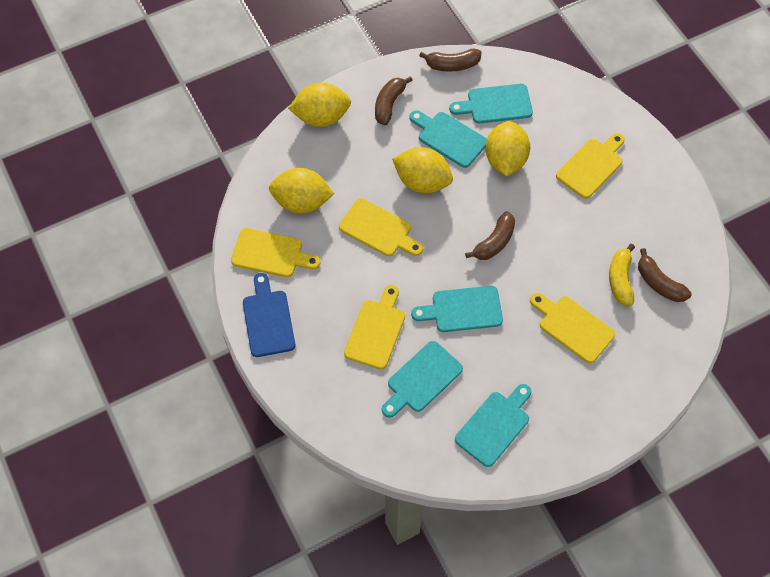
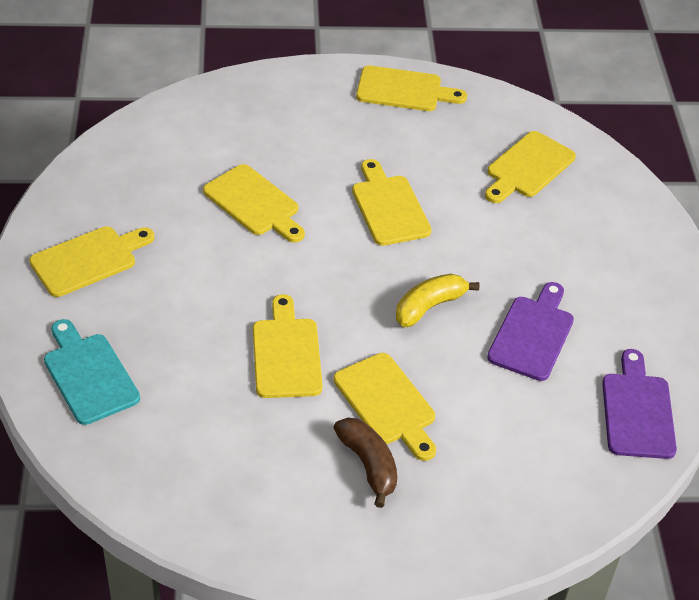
blue cutting board: 1 -> 0
brown banana: 4 -> 1
purple cutting board: 0 -> 2
turquoise cutting board: 5 -> 1
yellow cutting board: 5 -> 7
yellow lemon: 4 -> 0

